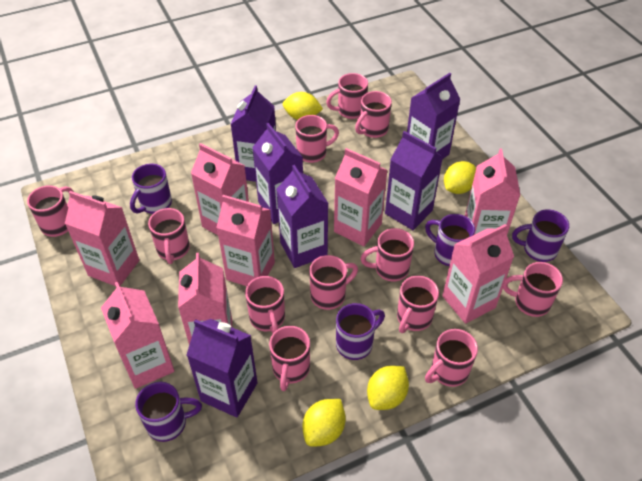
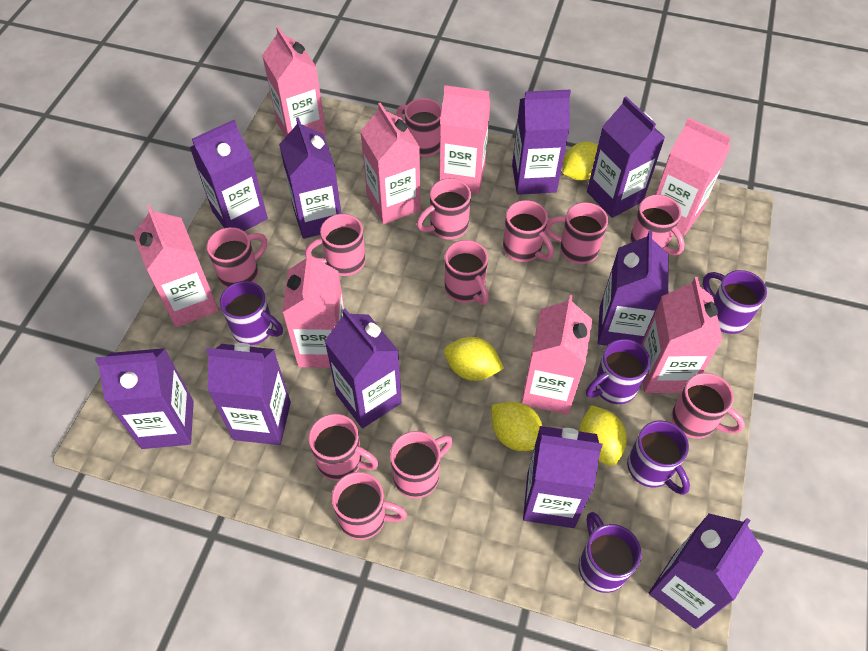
purple carton: 6 -> 10

